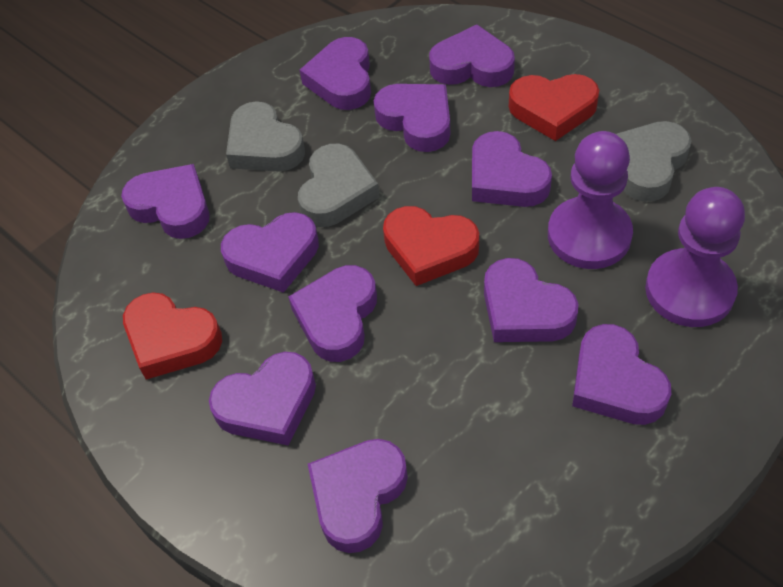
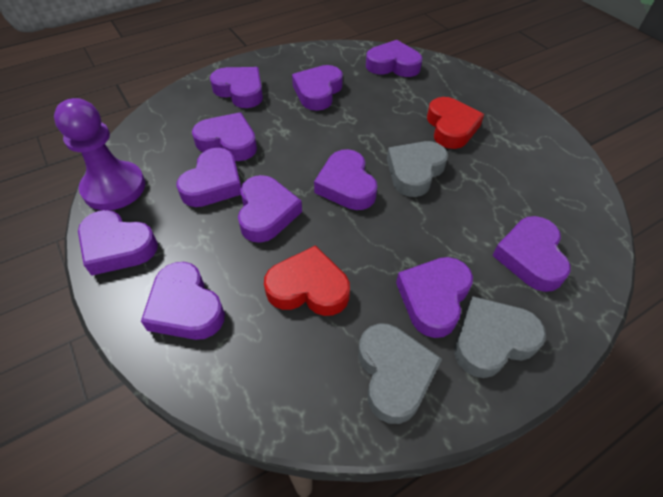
purple pawn: 2 -> 1
red heart: 3 -> 2

